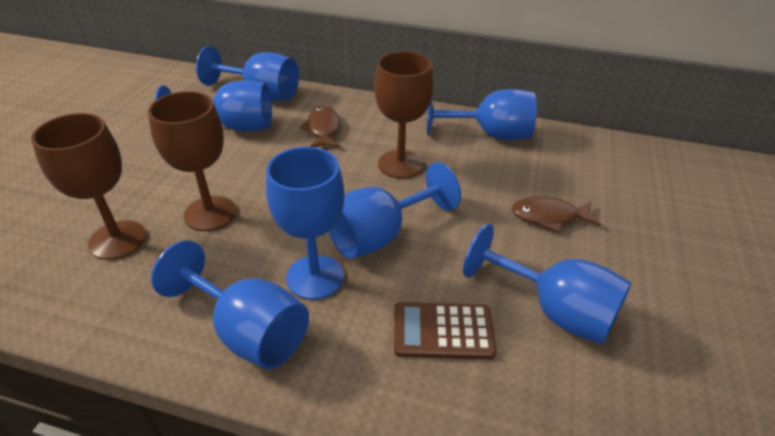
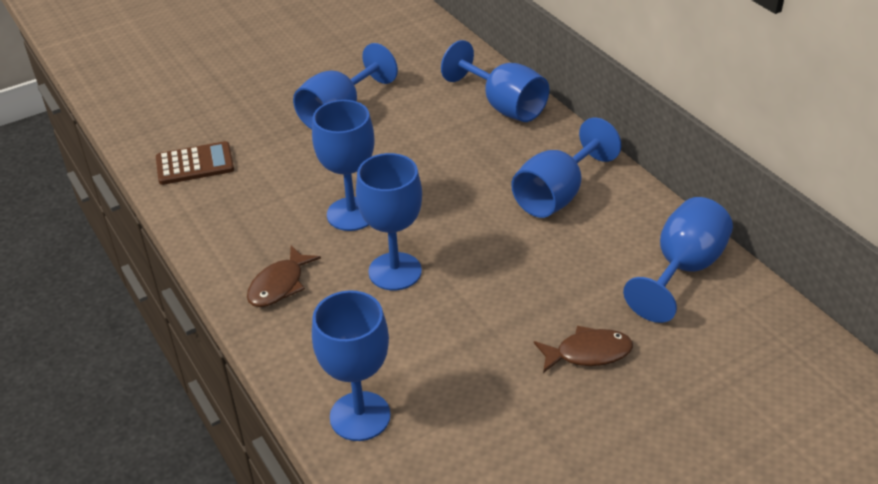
brown goblet: 3 -> 0

